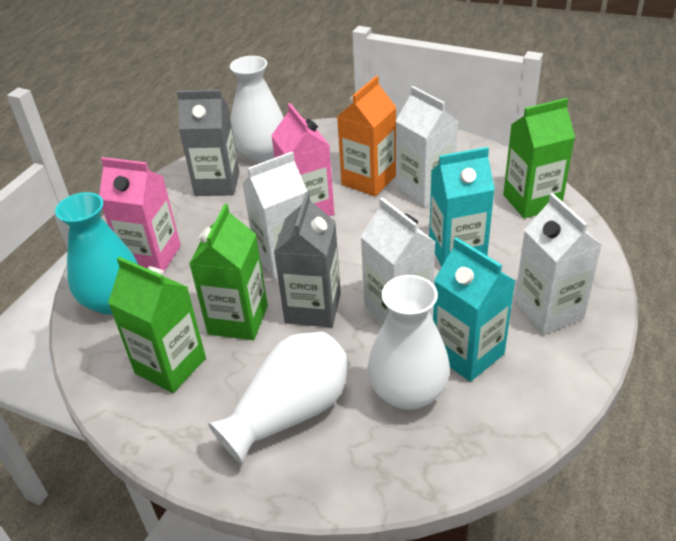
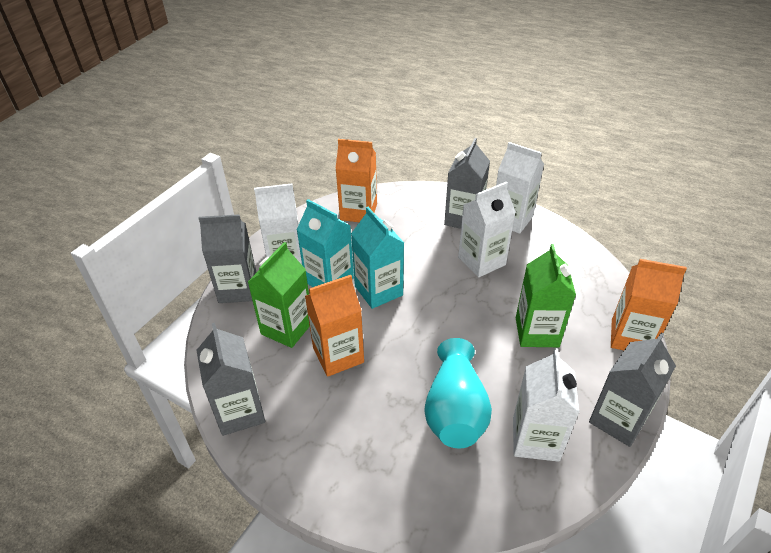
green carton: 3 -> 2
grey carton: 2 -> 4
orange carton: 1 -> 3
pink carton: 2 -> 0
white vase: 3 -> 0

